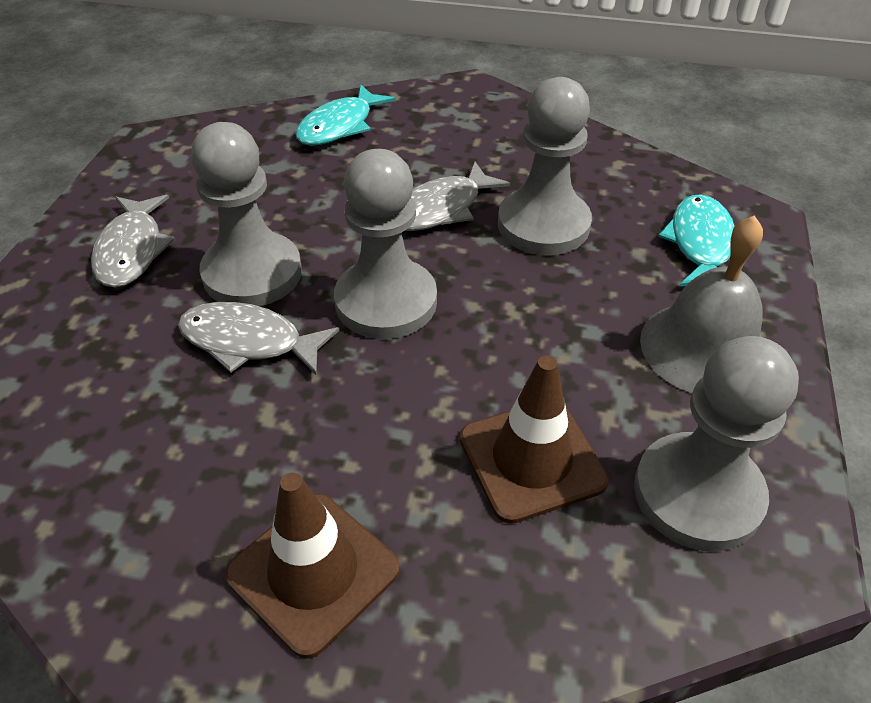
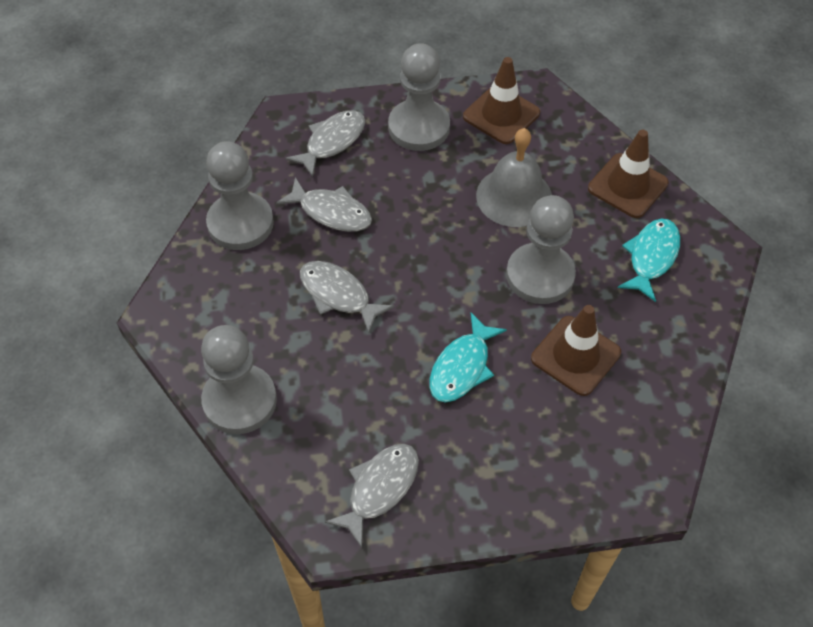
brown traffic cone: 2 -> 3
grey fish: 3 -> 4

